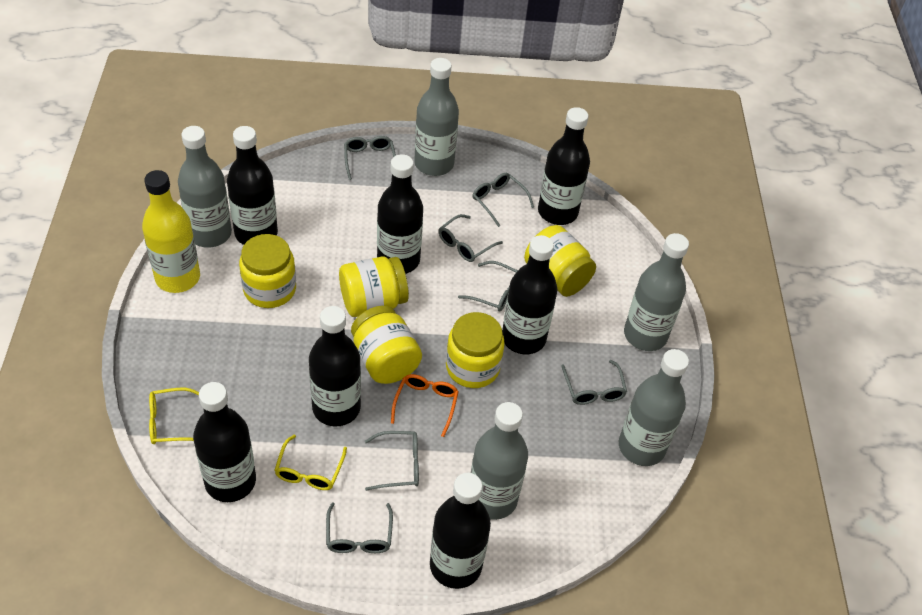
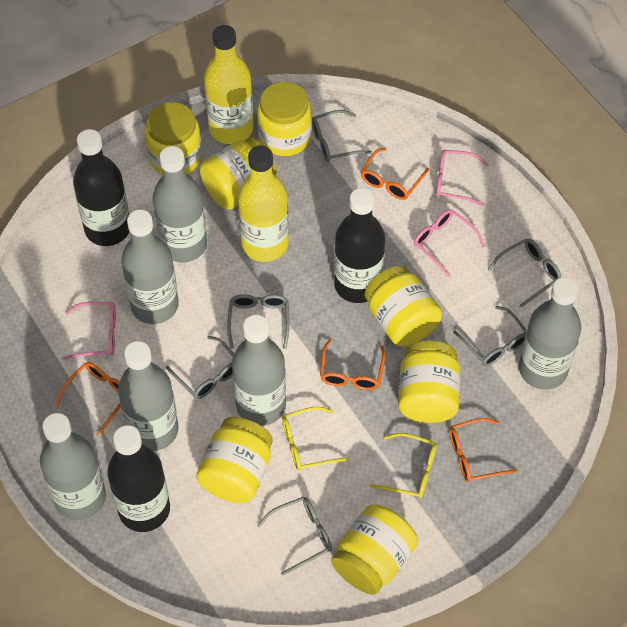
black bottle: 7 -> 3
grey bottle: 5 -> 6
grey glasses: 7 -> 6
orange glasses: 1 -> 4
pink glasses: 0 -> 3
yellow bottle: 1 -> 2
yellow jar: 5 -> 7

